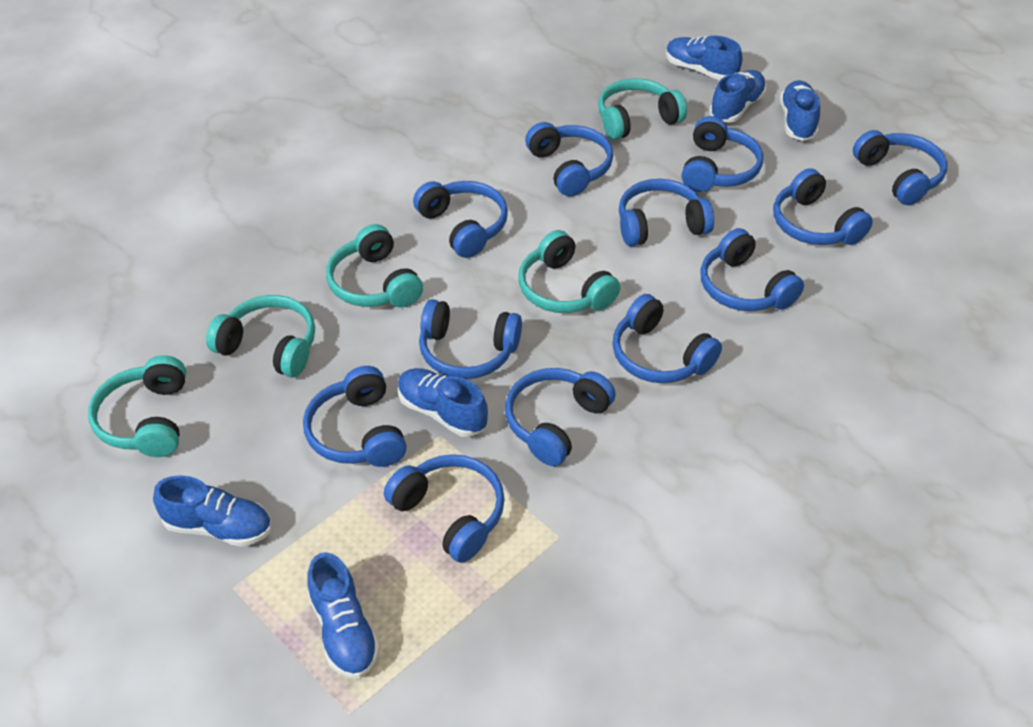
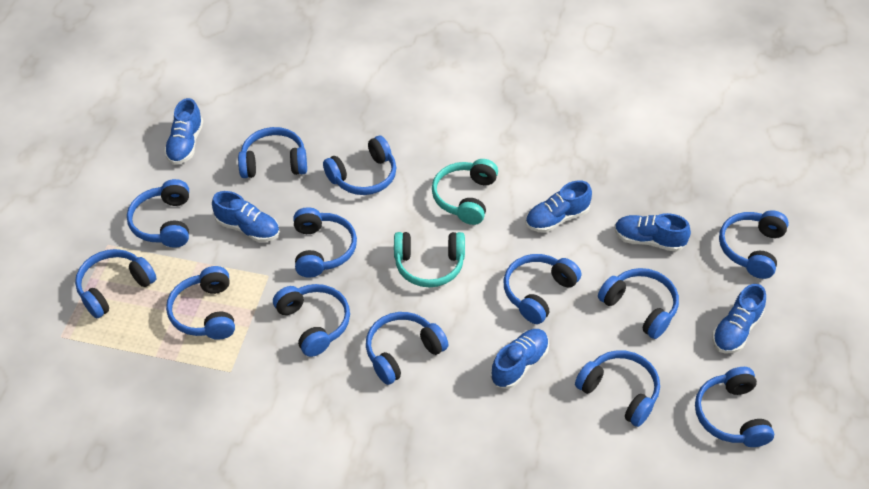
blue headphones: 12 -> 13
turquoise headphones: 5 -> 2

